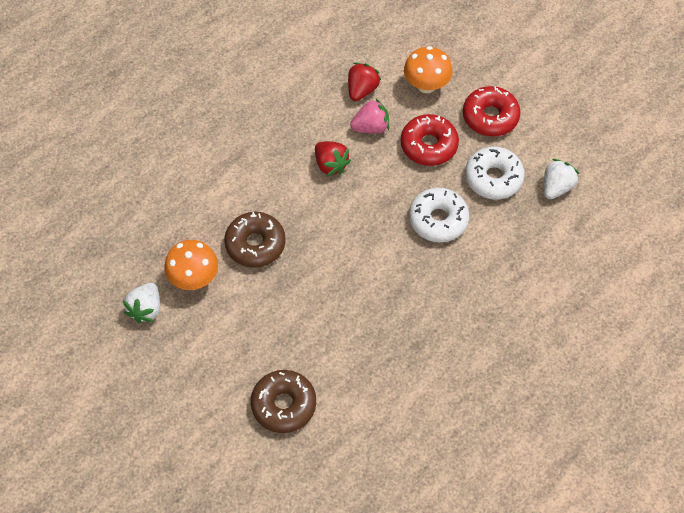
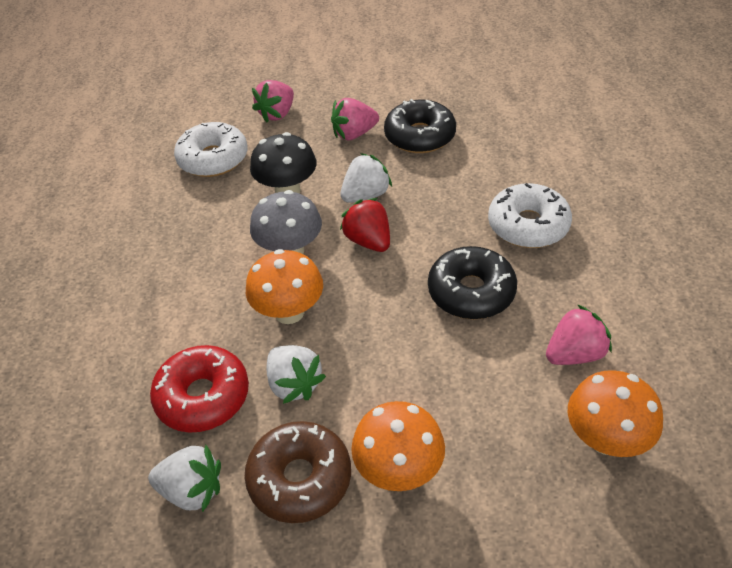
black donut: 0 -> 2
black mushroom: 0 -> 1
brown donut: 2 -> 1
grey mushroom: 0 -> 1
orange mushroom: 2 -> 3
pink strawberry: 1 -> 3
red donut: 2 -> 1
red strawberry: 2 -> 1
white strawberry: 2 -> 3

